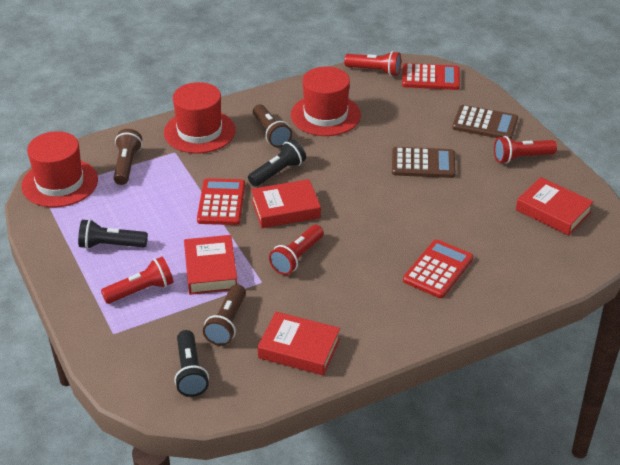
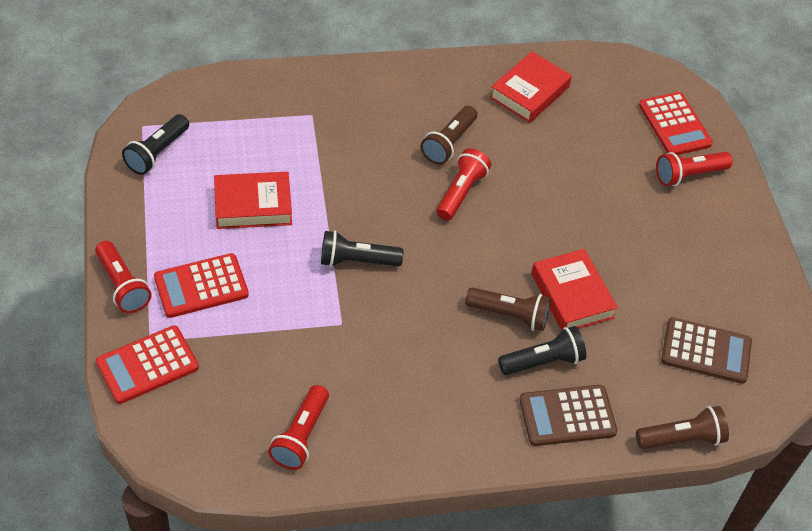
red book: 4 -> 3
red hat: 3 -> 0

